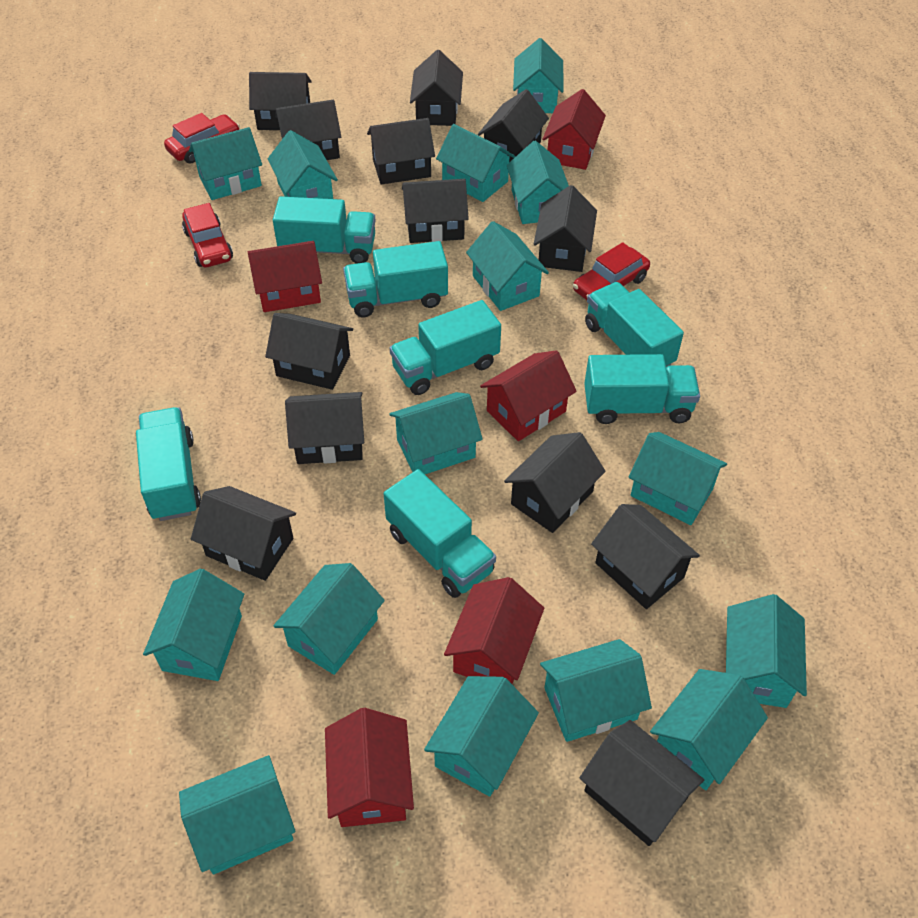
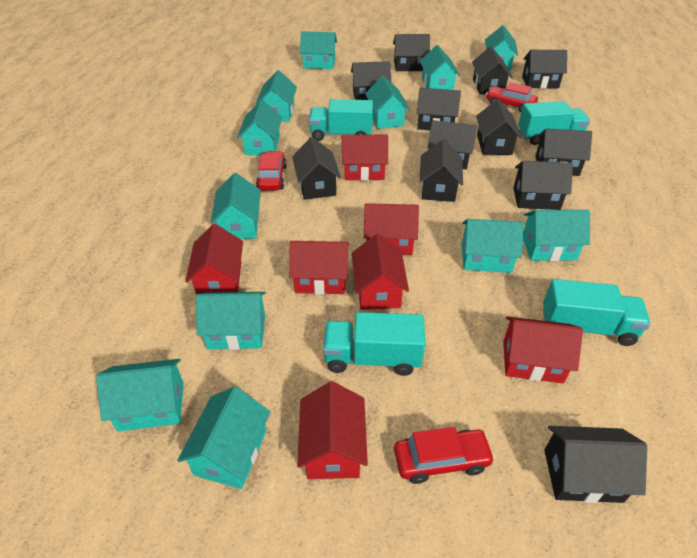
black house: 13 -> 12
red house: 5 -> 7
turquoise house: 15 -> 12
turquoise truck: 7 -> 4

